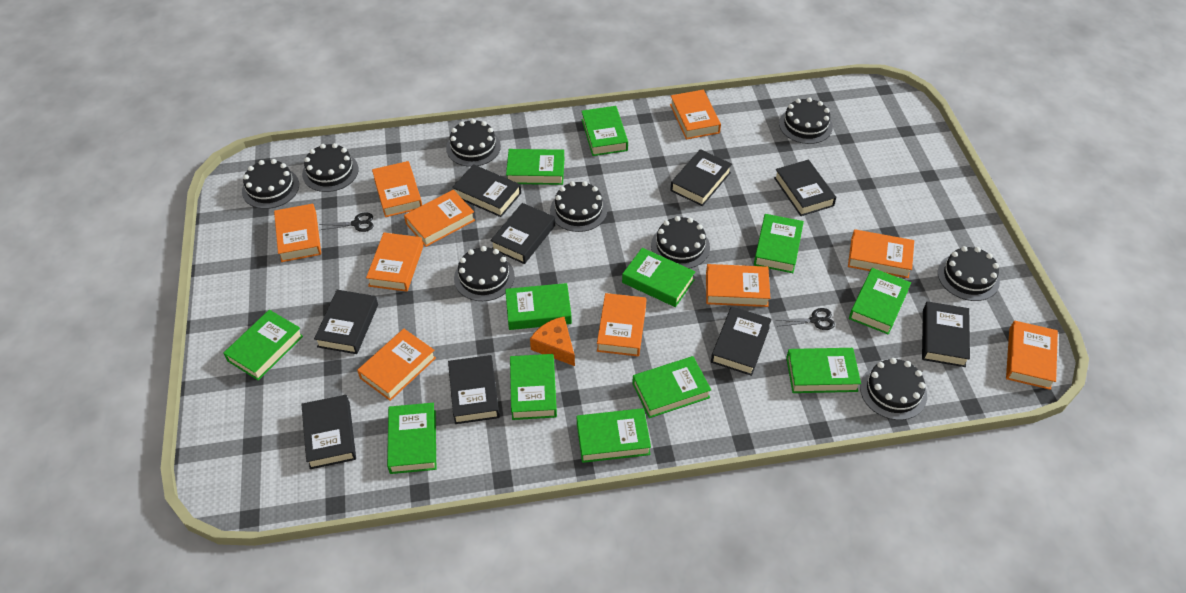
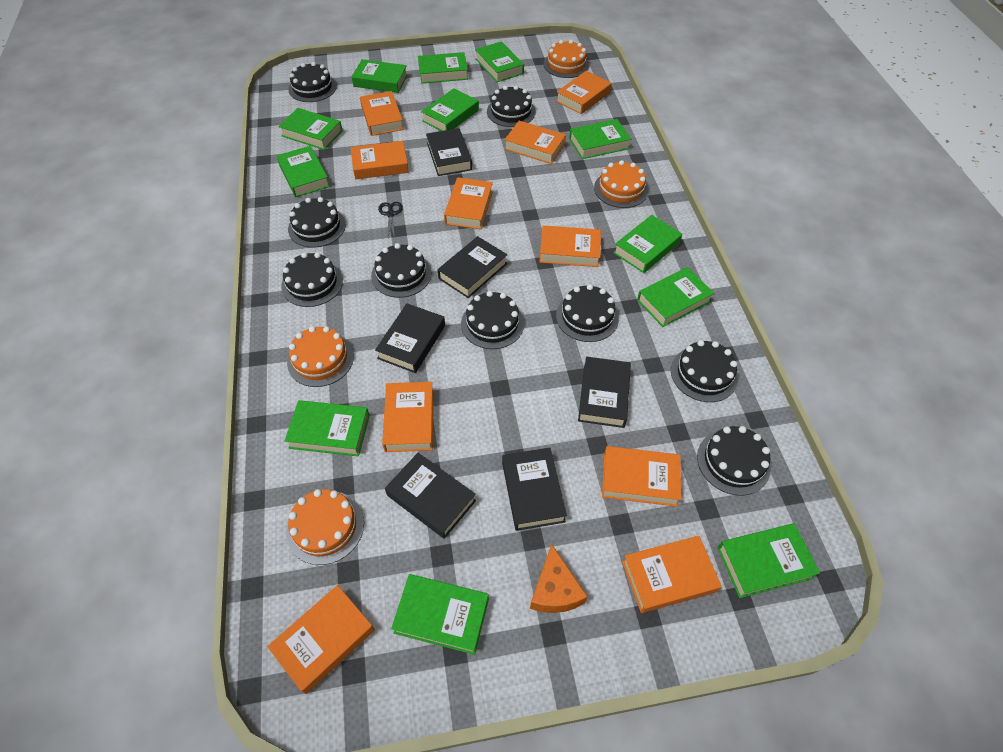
black book: 9 -> 6
black scissors: 2 -> 1
orange cake: 0 -> 4

